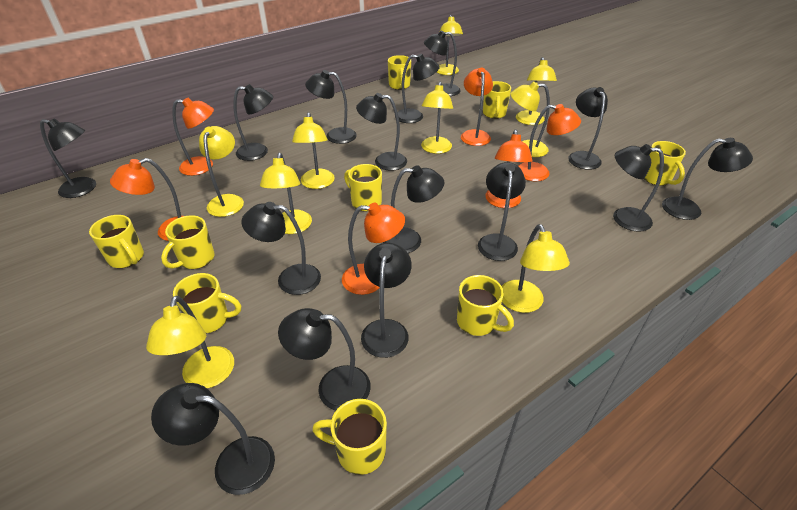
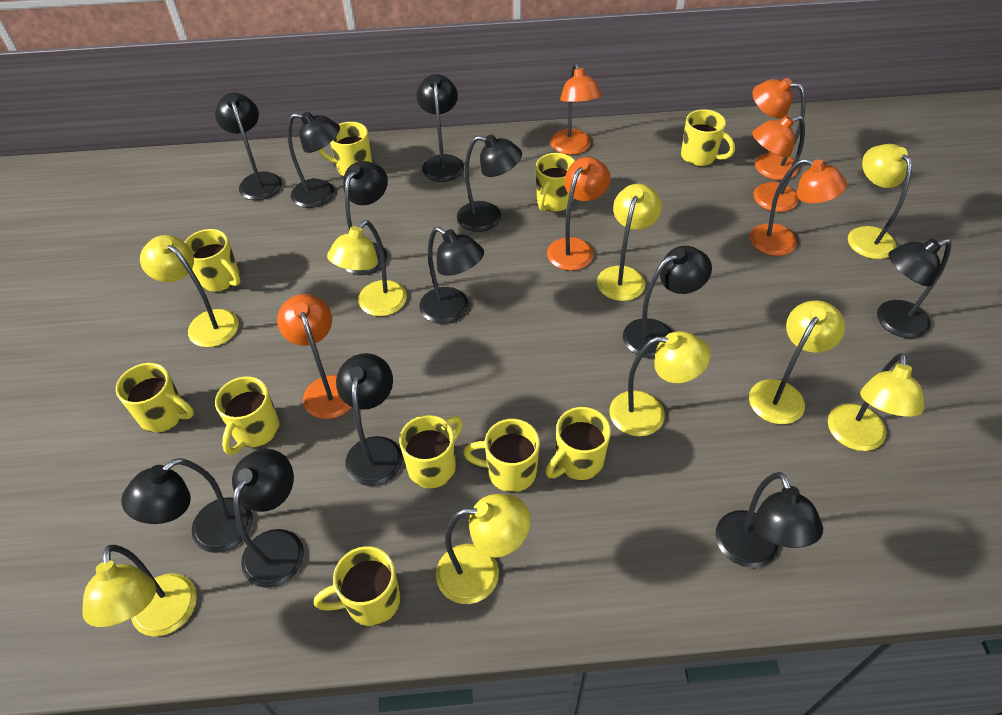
black lamp: 15 -> 12
yellow mug: 9 -> 10

